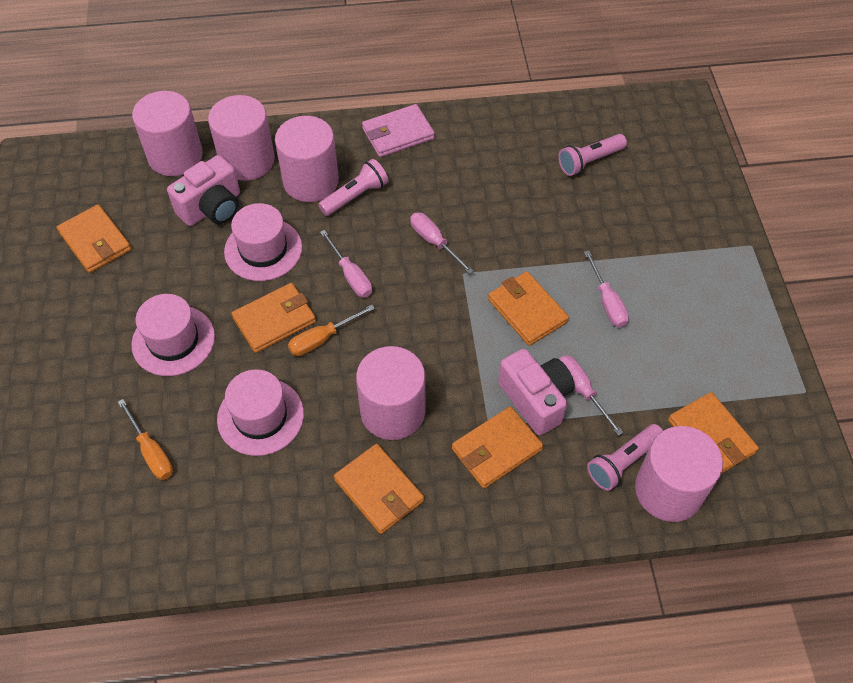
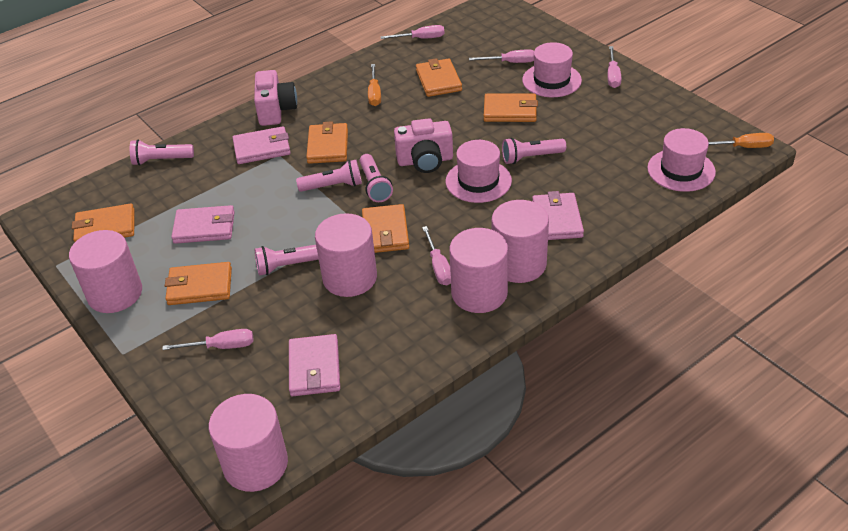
pink flashlight: 3 -> 5
pink screwdriver: 4 -> 5
pink wallet: 1 -> 4

